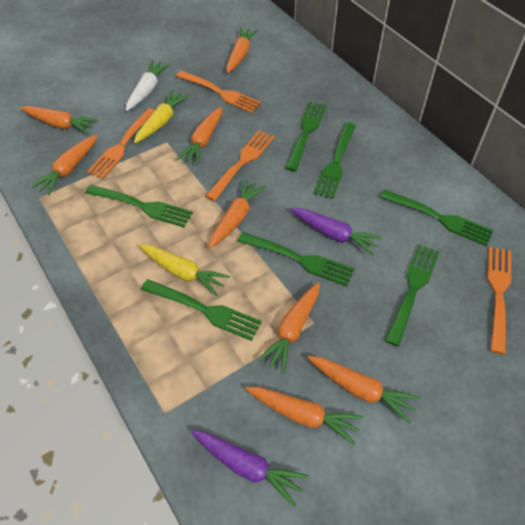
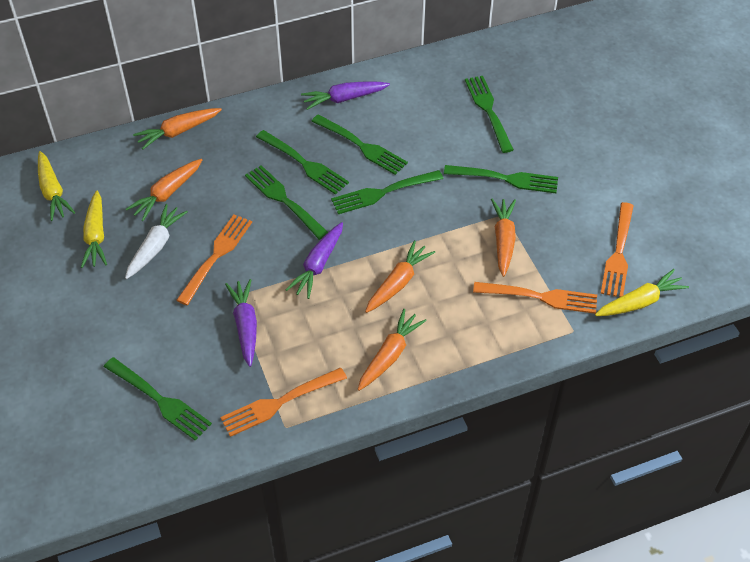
orange carrot: 8 -> 5
purple carrot: 2 -> 3
yellow carrot: 2 -> 3

